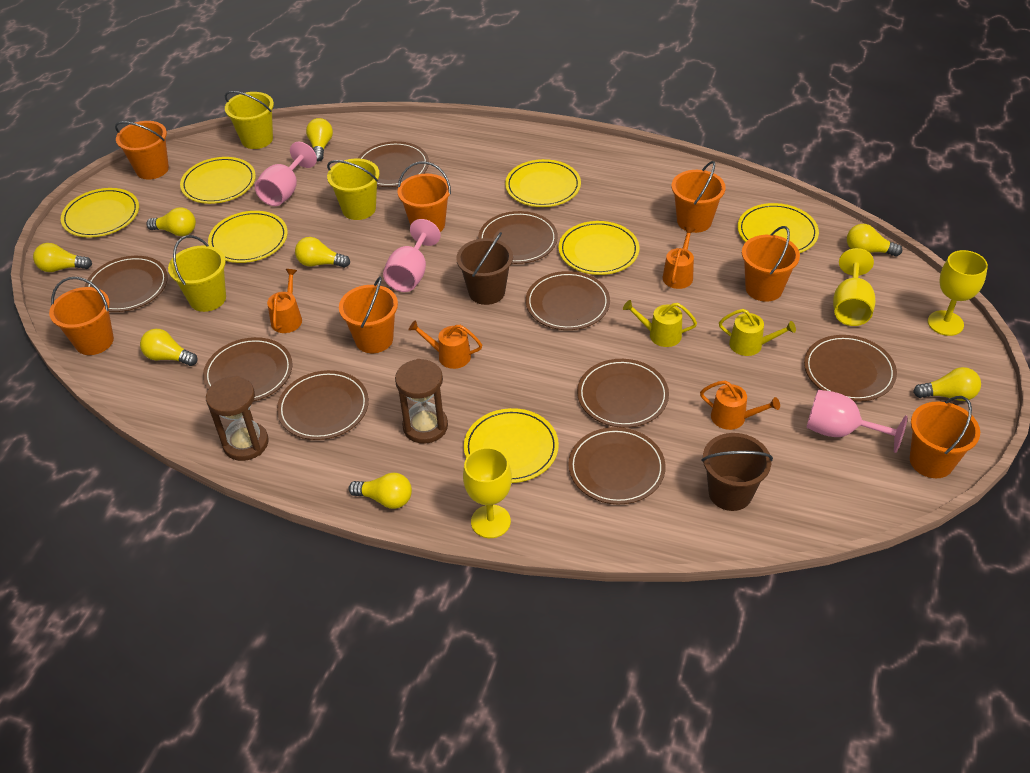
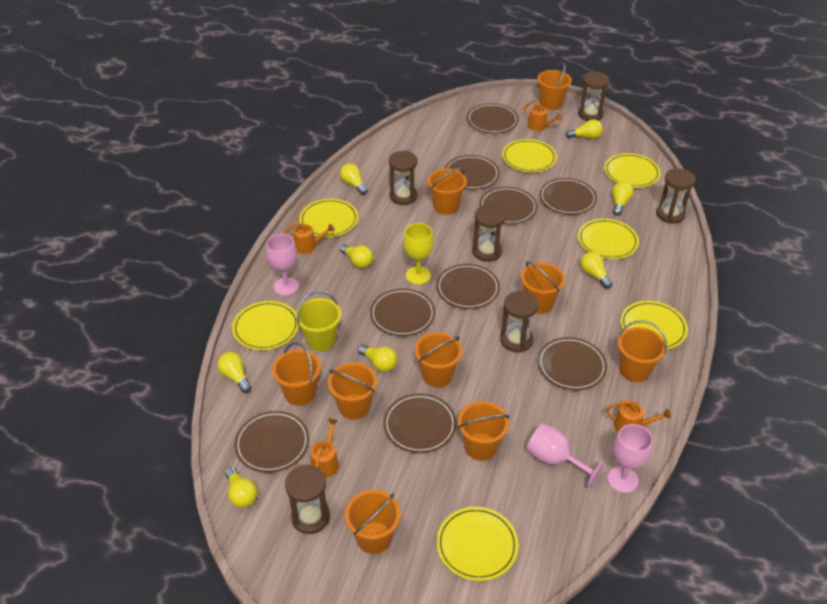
brown bucket: 2 -> 0
brown hourglass: 2 -> 6
orange bucket: 7 -> 9
yellow bucket: 3 -> 1
yellow goblet: 3 -> 1
yellow watering can: 2 -> 0

